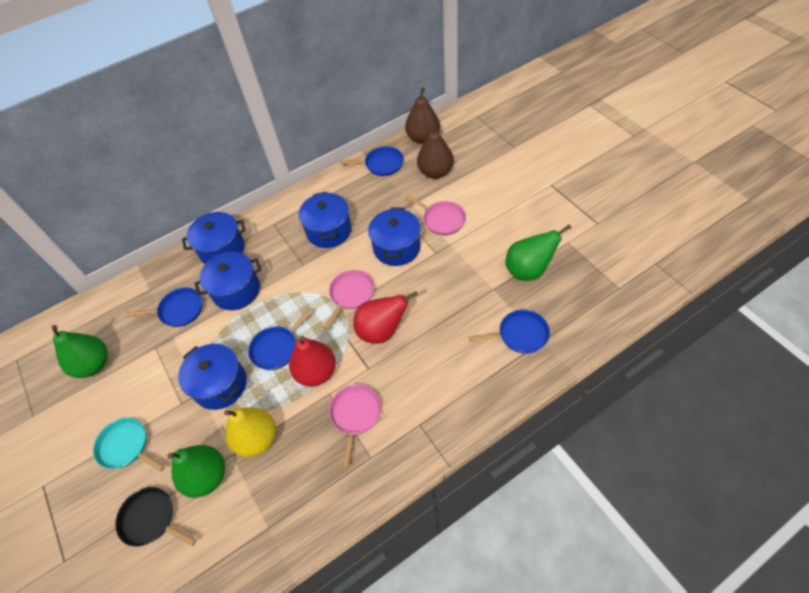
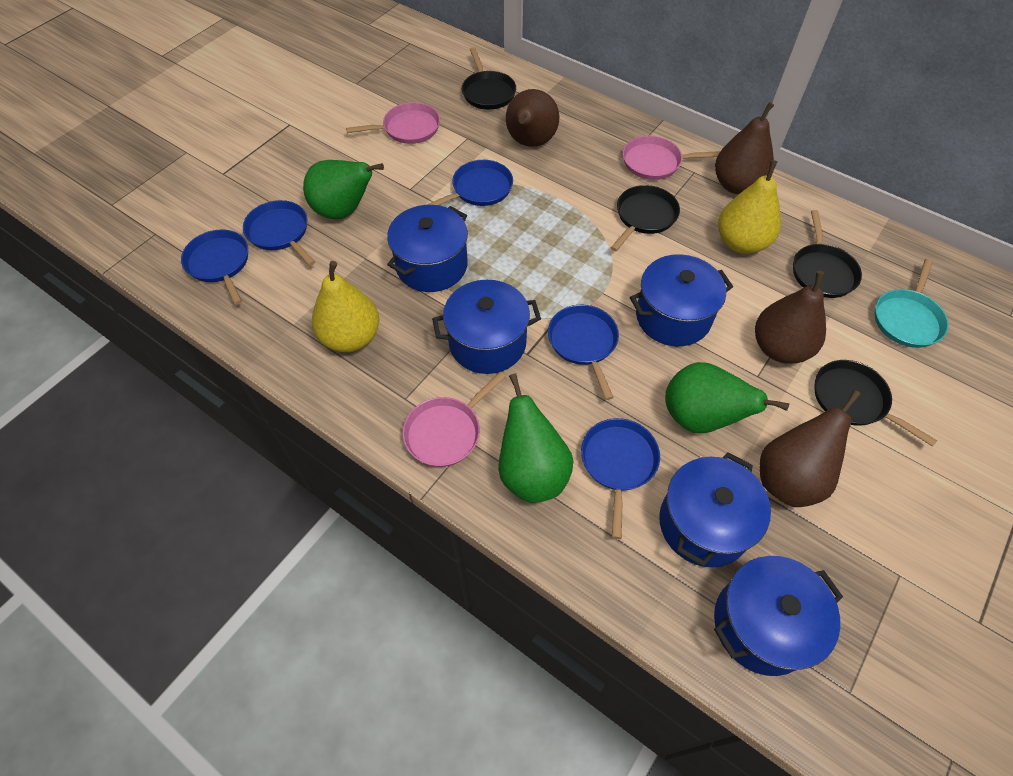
black pan: 1 -> 4
blue pan: 4 -> 5
brown pear: 2 -> 4
red pear: 2 -> 0
yellow pear: 1 -> 2

